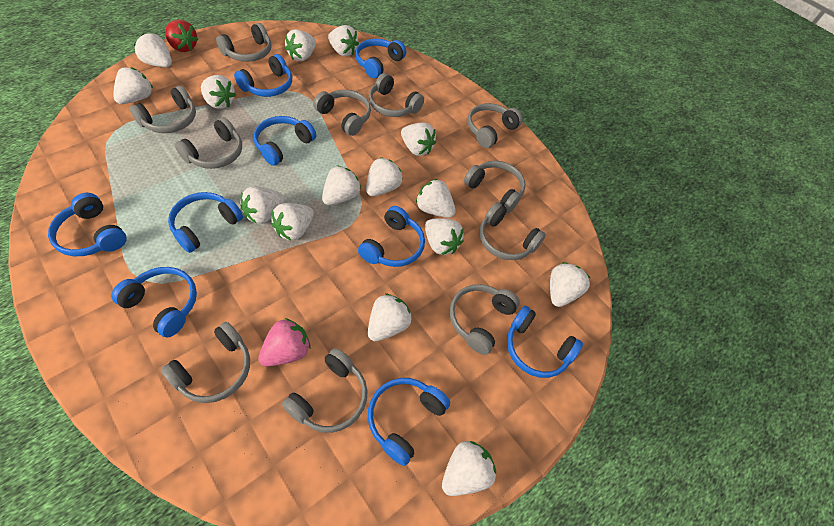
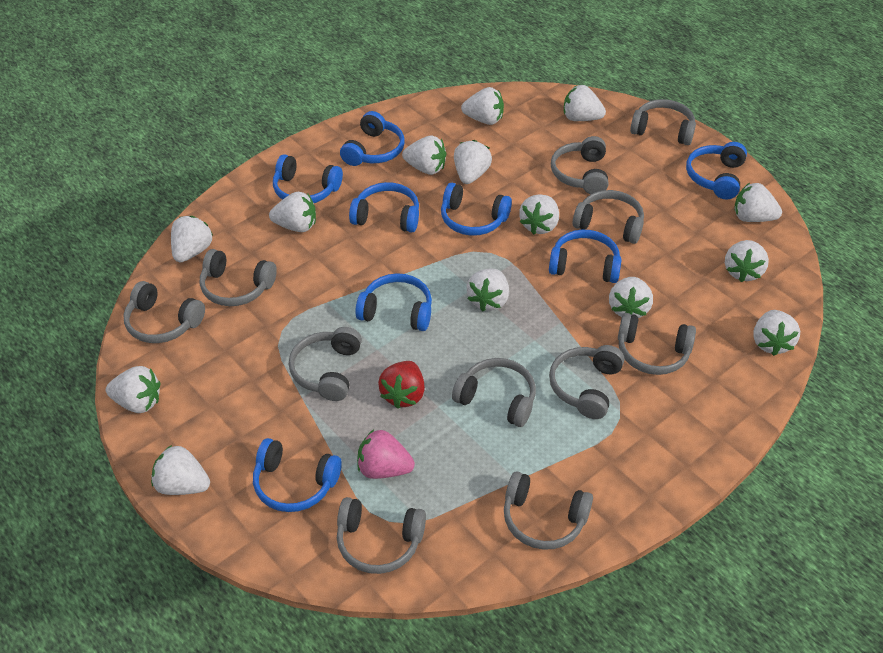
blue headphones: 9 -> 8
white strawberry: 15 -> 14

